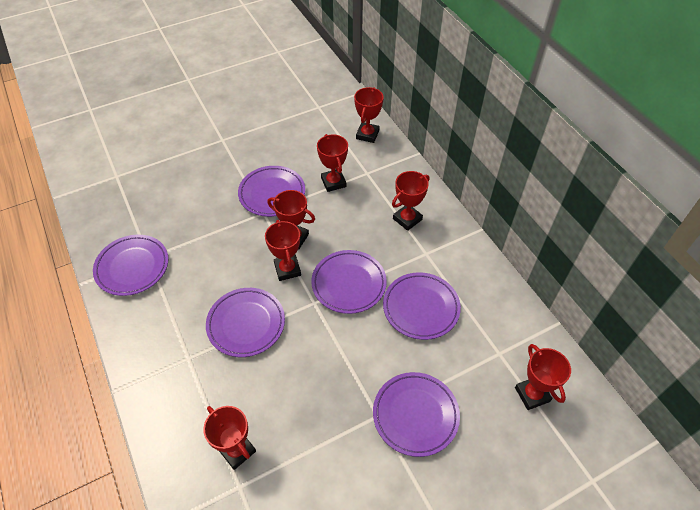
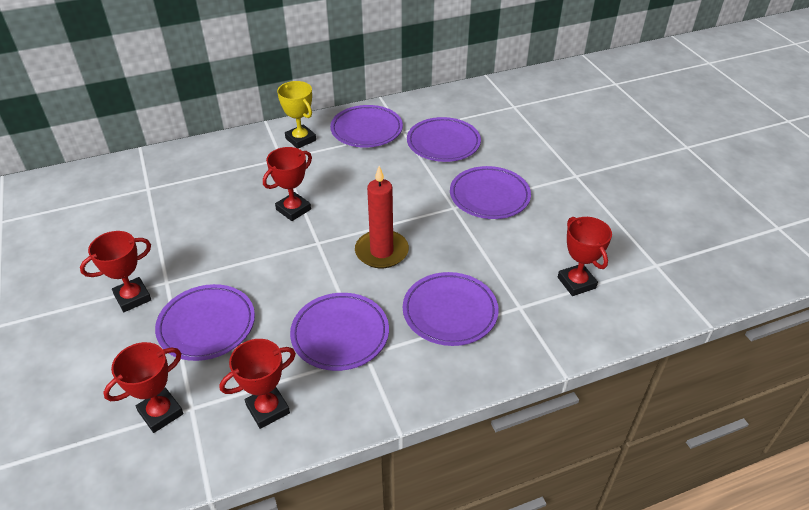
red candle: 0 -> 1
red trophy: 7 -> 5
yellow trophy: 0 -> 1

